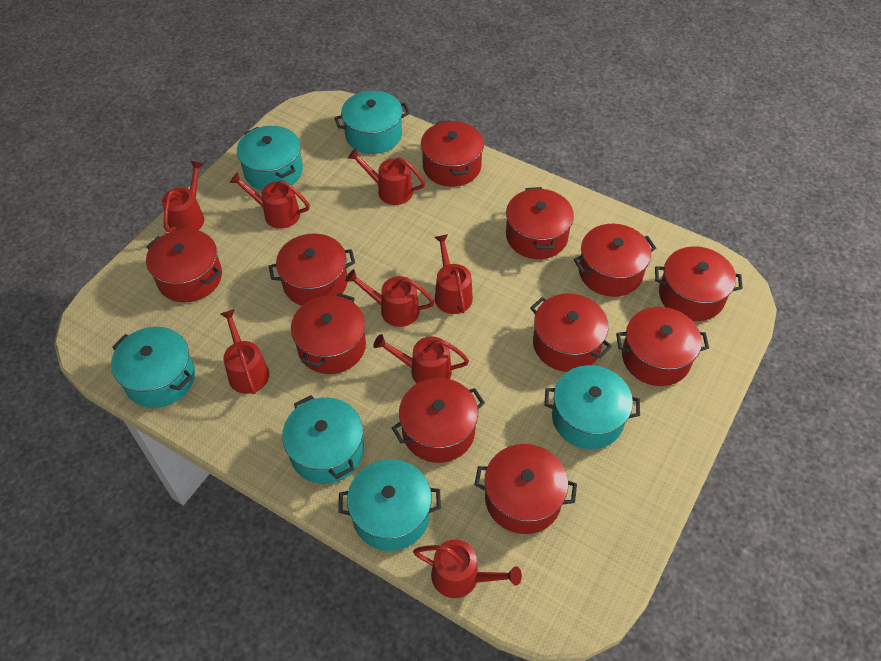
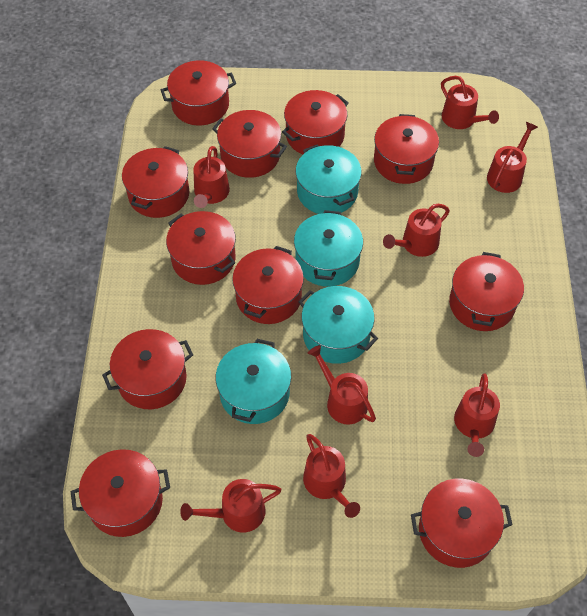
turquoise pot: 6 -> 4

